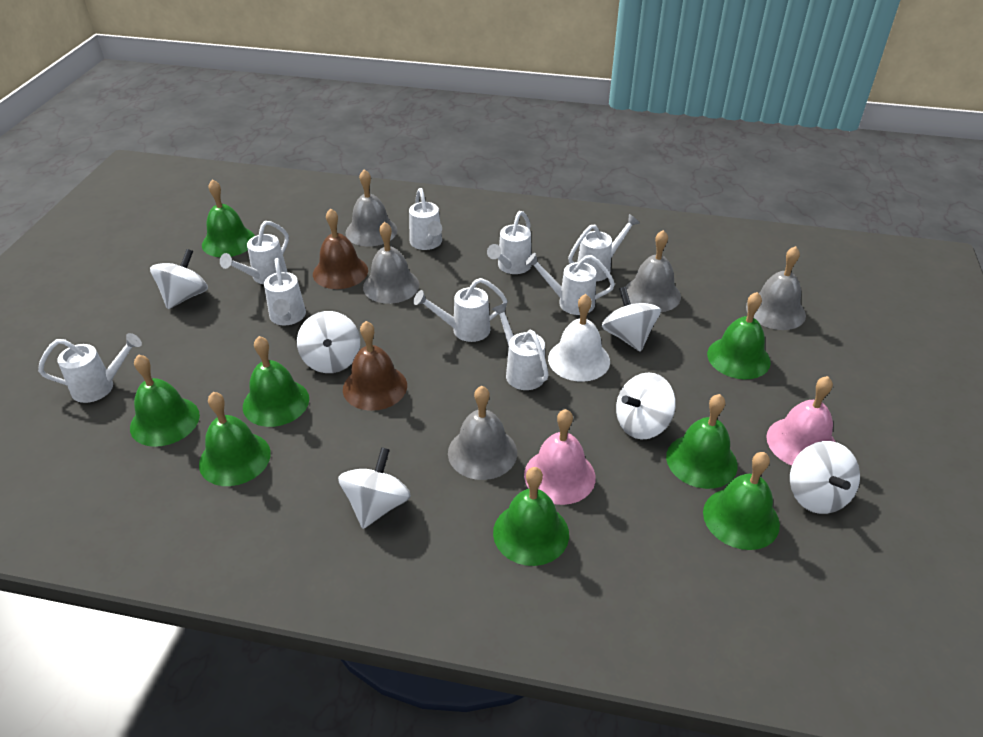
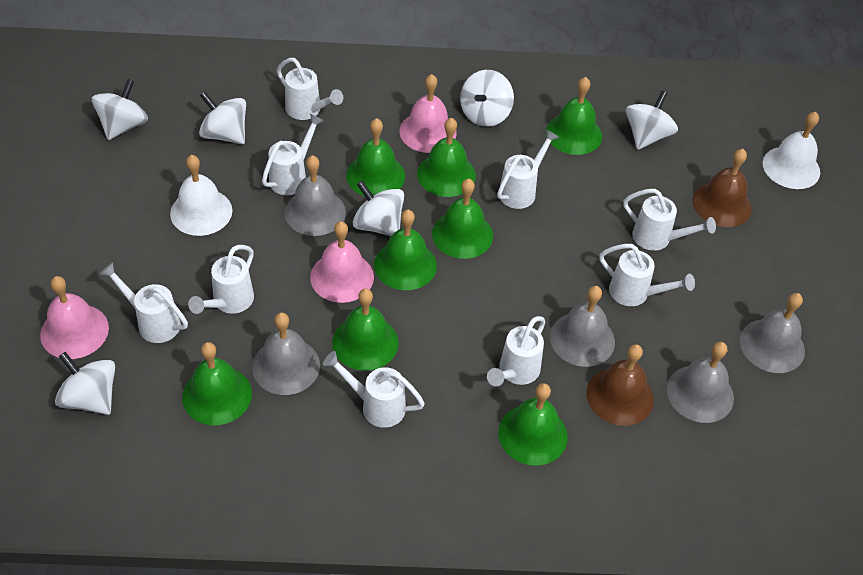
pink bell: 2 -> 3
white bell: 1 -> 2

